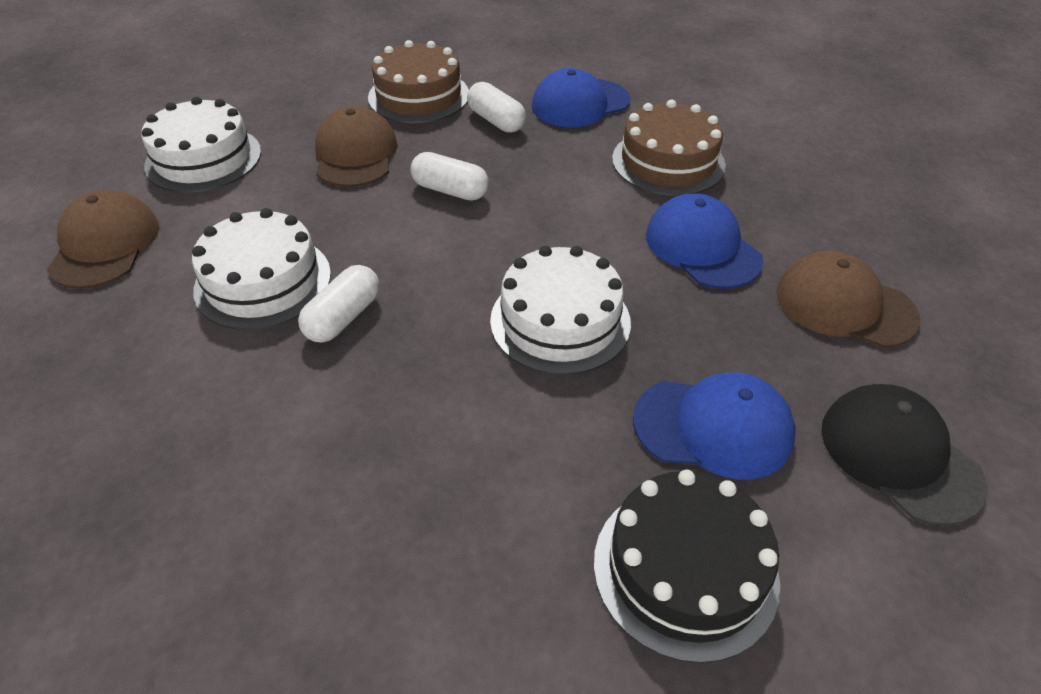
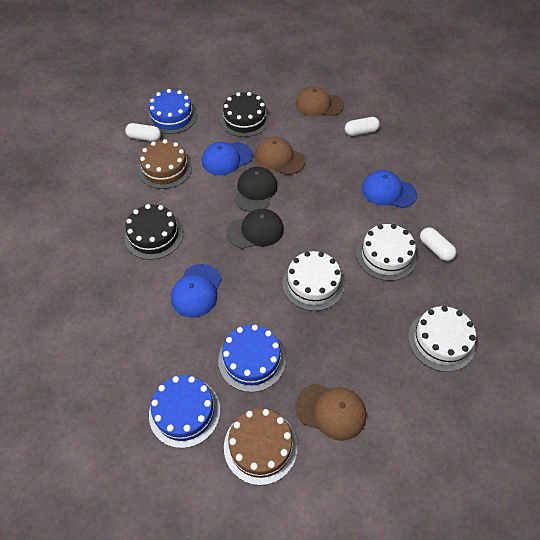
black cake: 1 -> 2
black cap: 1 -> 2
blue cake: 0 -> 3

